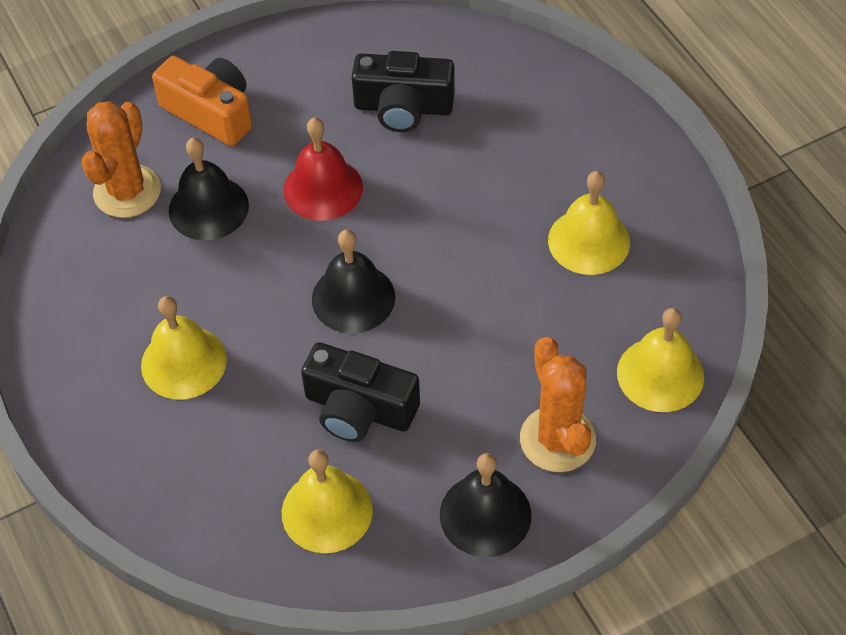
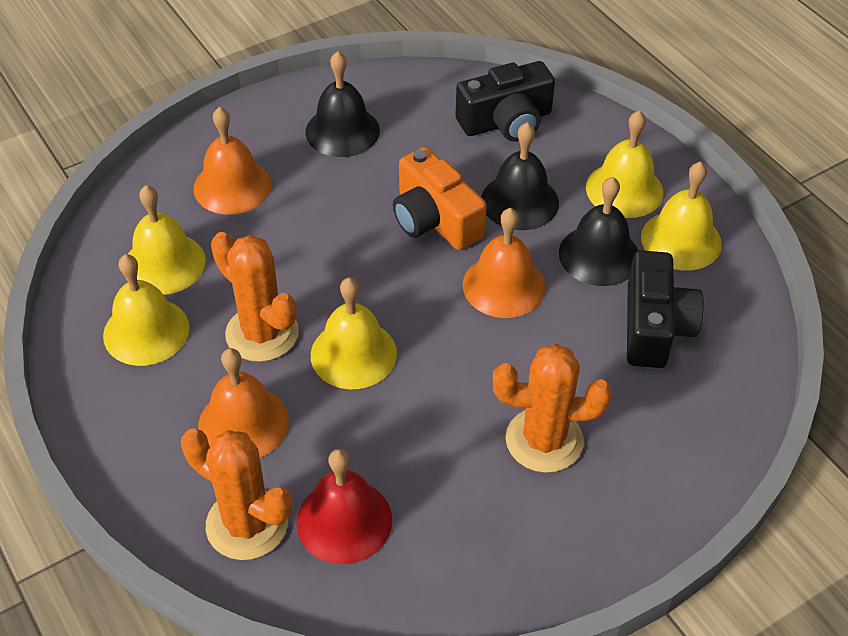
orange bell: 0 -> 3
orange cactus: 2 -> 3
yellow bell: 4 -> 5

